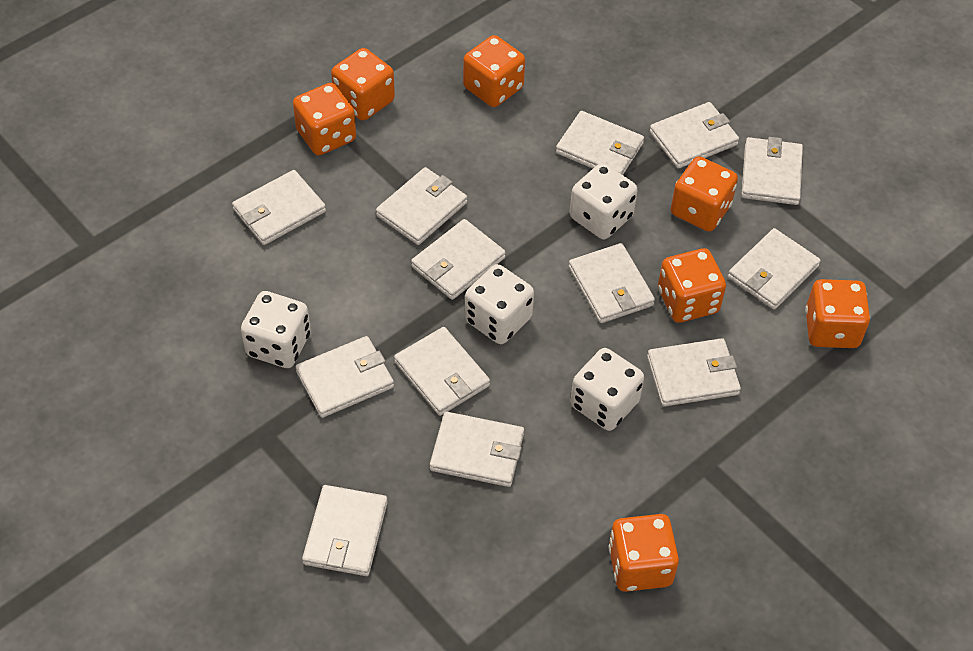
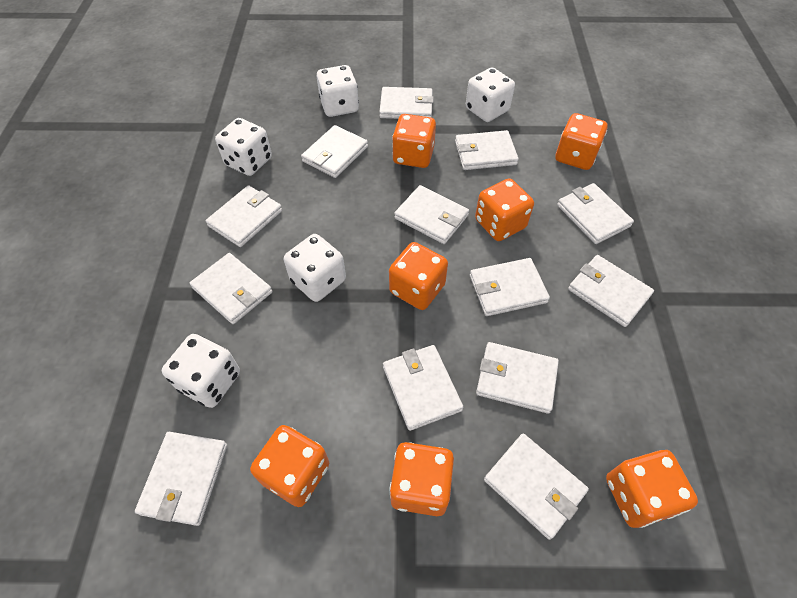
white dice: 4 -> 5

